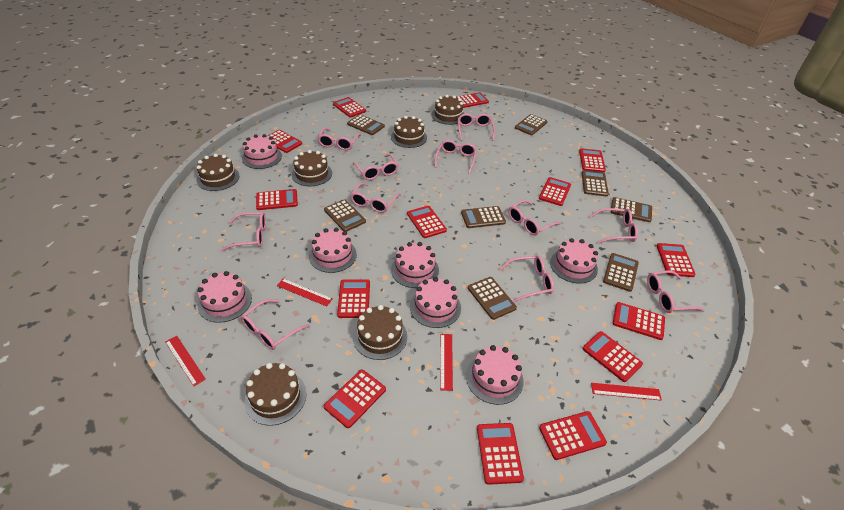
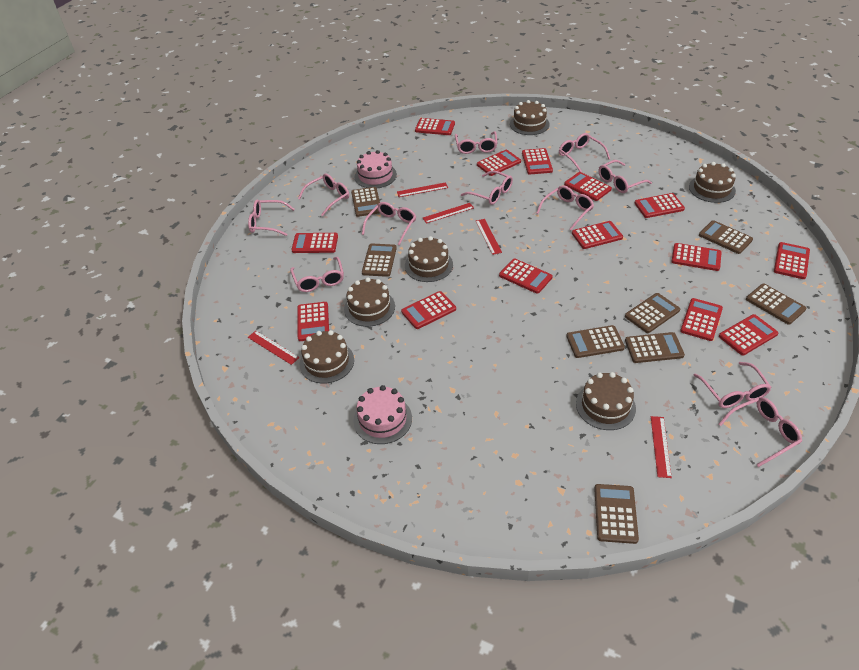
pink cake: 7 -> 2
red ruler: 4 -> 5

